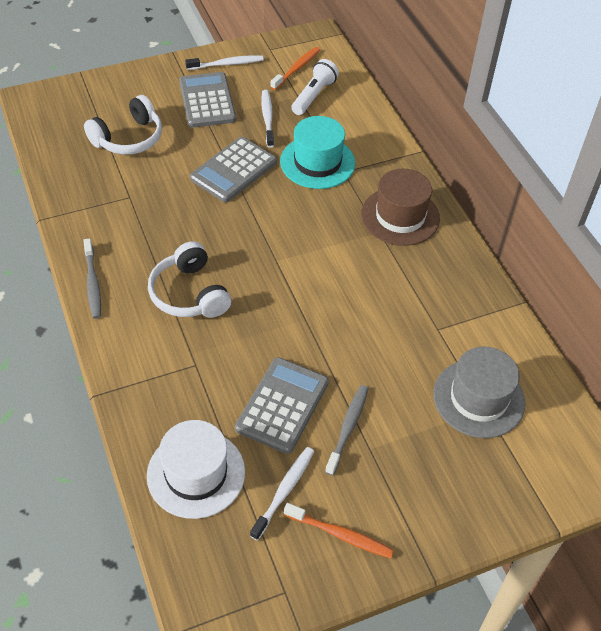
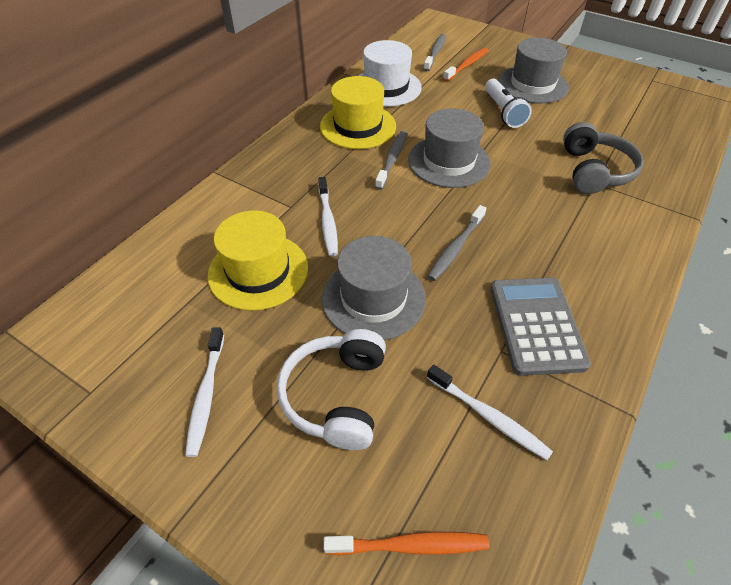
brown hat: 1 -> 0
grey calculator: 3 -> 1
grey hat: 1 -> 3
grey headphones: 0 -> 1
grey toothbrush: 2 -> 3
turquoise hat: 1 -> 0
white headphones: 2 -> 1
yellow hat: 0 -> 2

